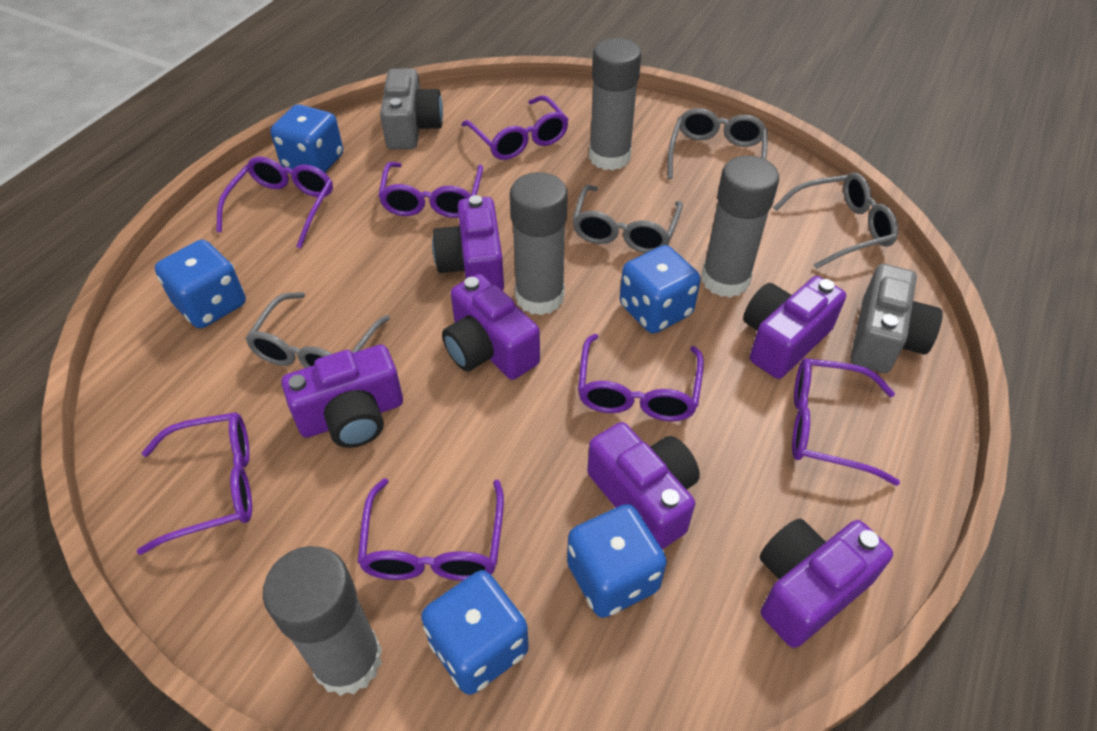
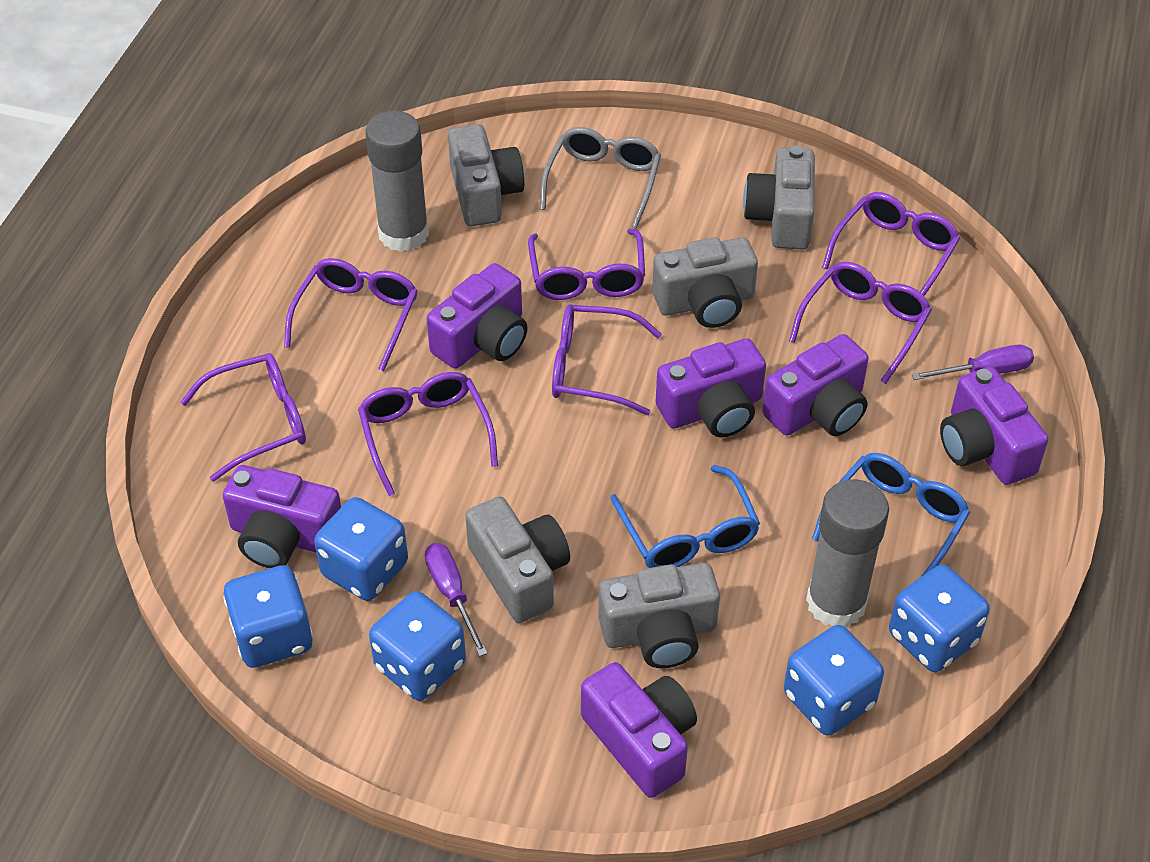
blue glasses: 0 -> 2
grey camera: 2 -> 5
grey glasses: 4 -> 1
grey glue stick: 4 -> 2
purple screwdriver: 0 -> 2

